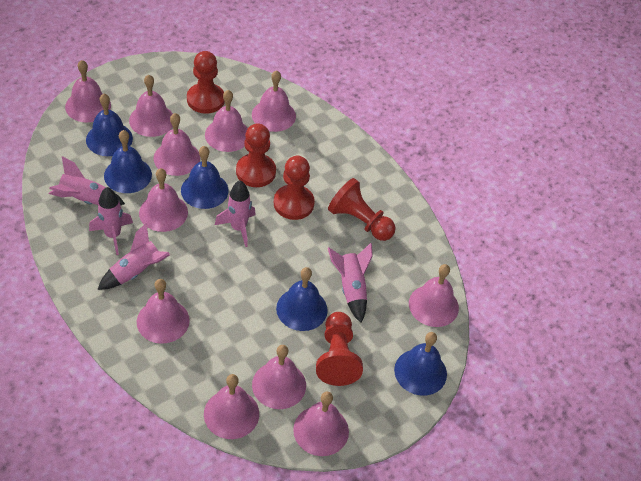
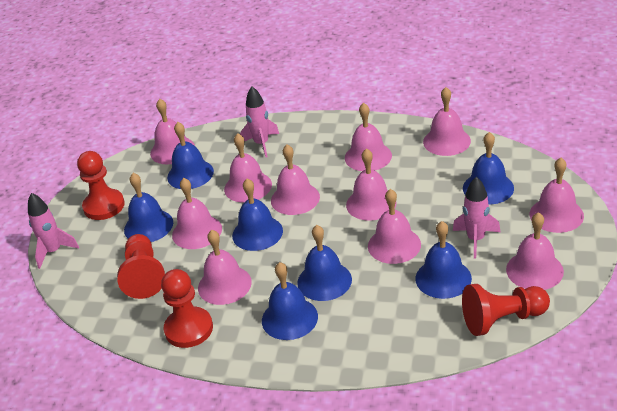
blue bell: 5 -> 7
pink rocket: 5 -> 3
red pawn: 5 -> 4

